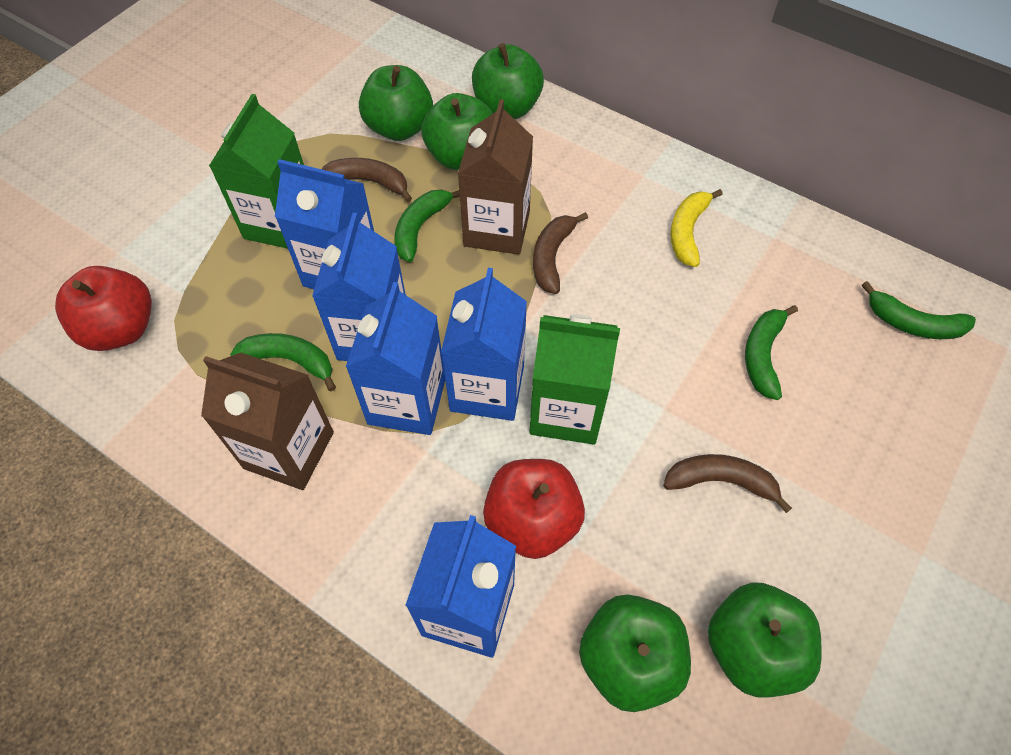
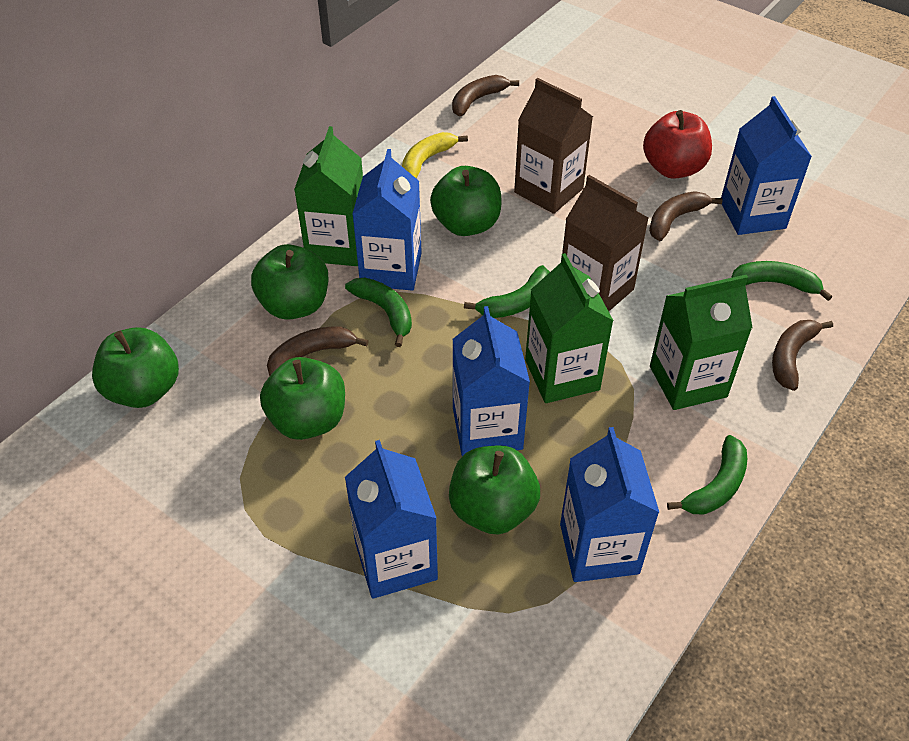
brown banana: 3 -> 4
green carton: 2 -> 3
red apple: 2 -> 1

